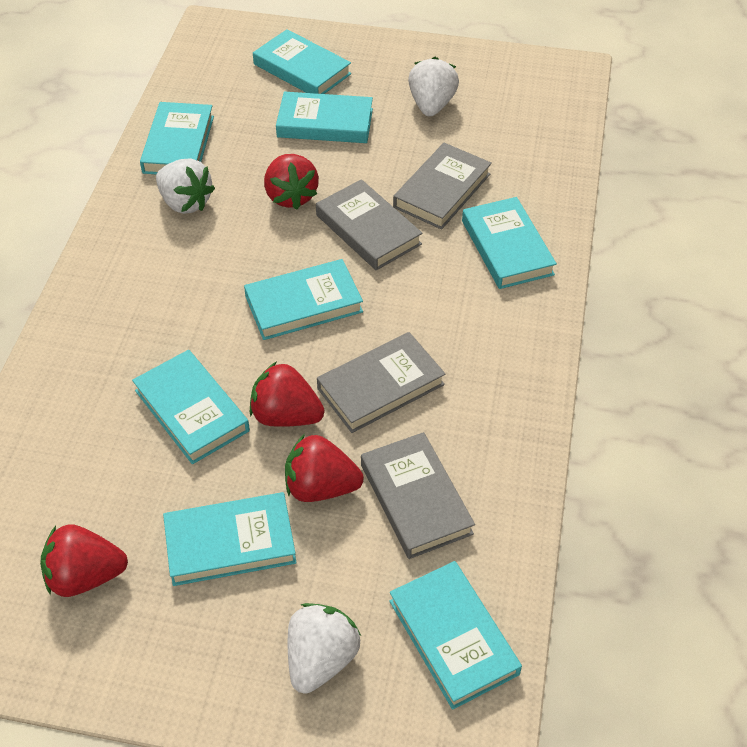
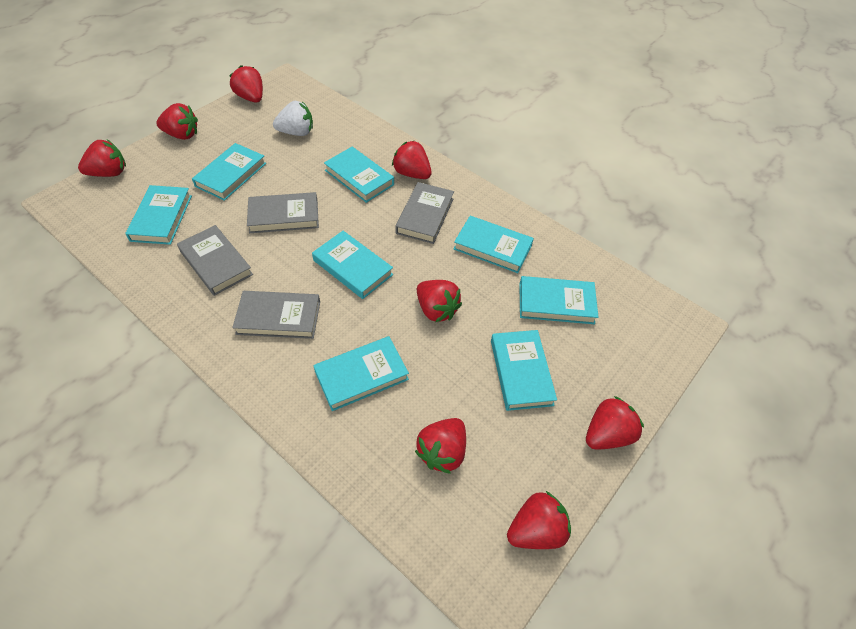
red strawberry: 4 -> 8
white strawberry: 3 -> 1

